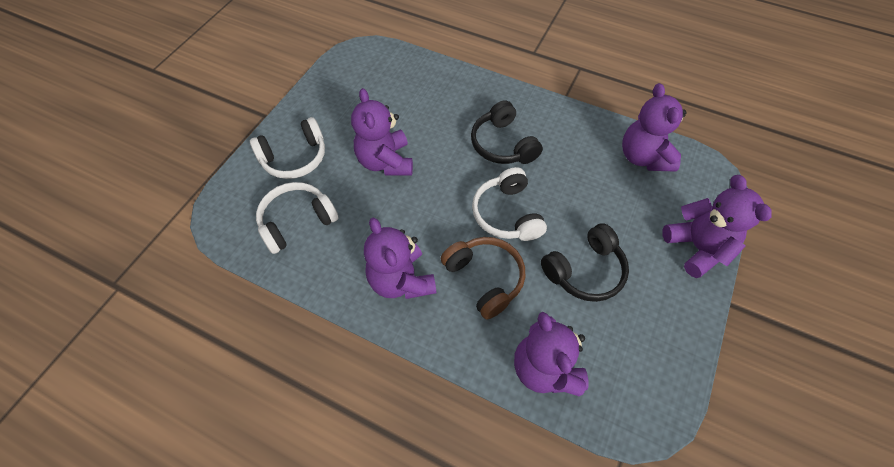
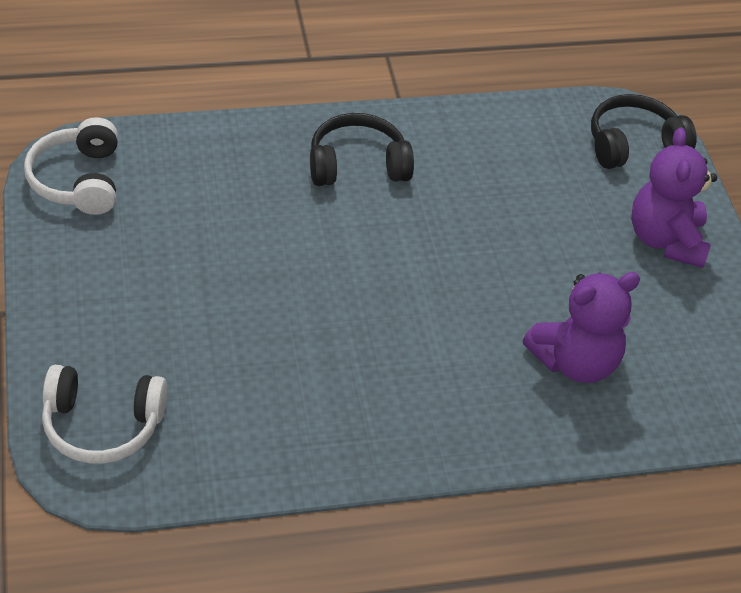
brown headphones: 1 -> 0
purple teddy bear: 5 -> 2
white headphones: 3 -> 2

